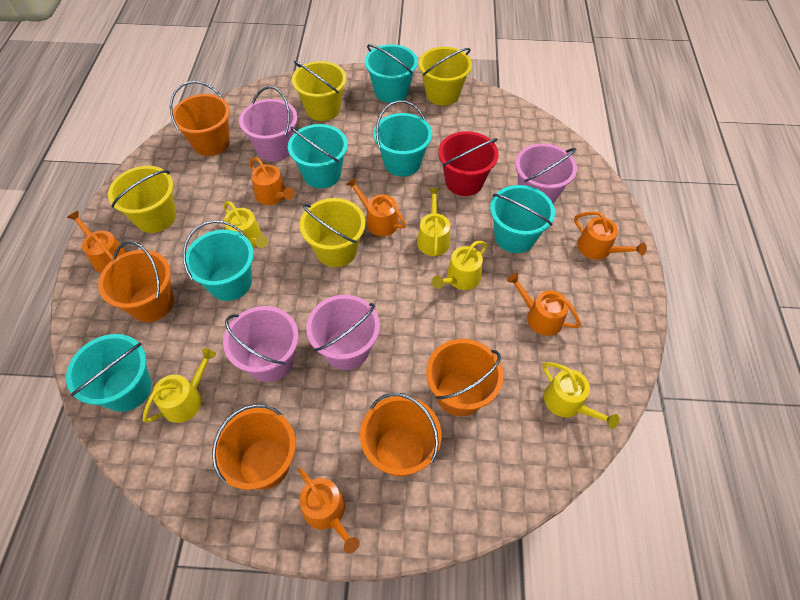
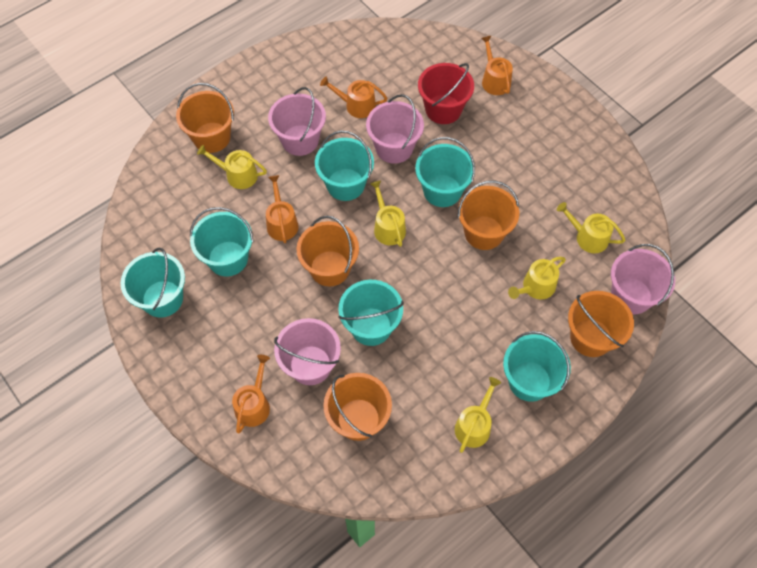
orange watering can: 6 -> 4
yellow bucket: 4 -> 0

